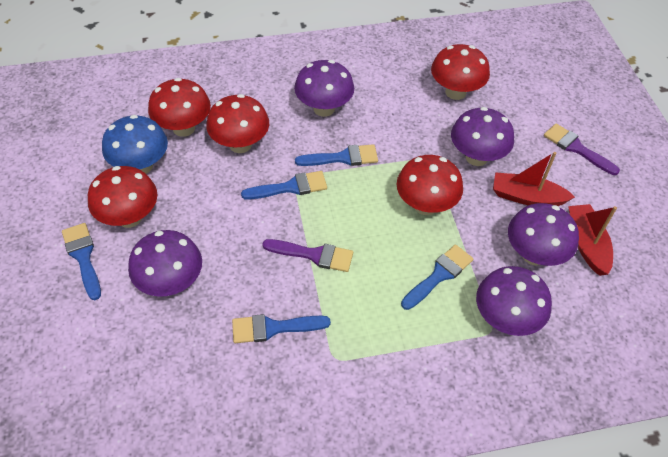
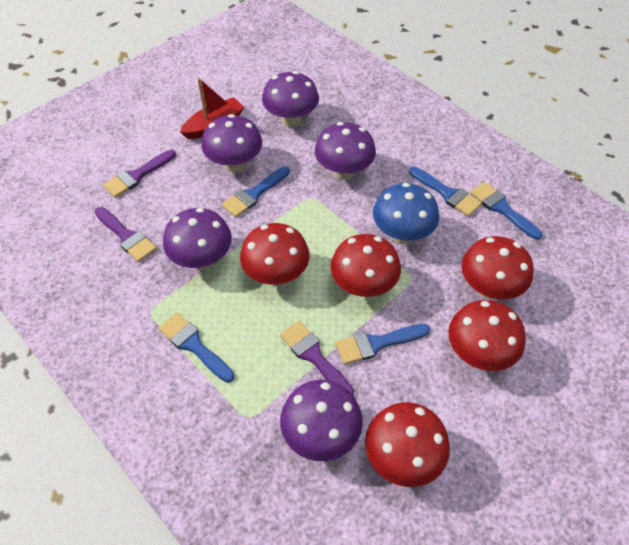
purple brush: 2 -> 3
red boat: 2 -> 1

